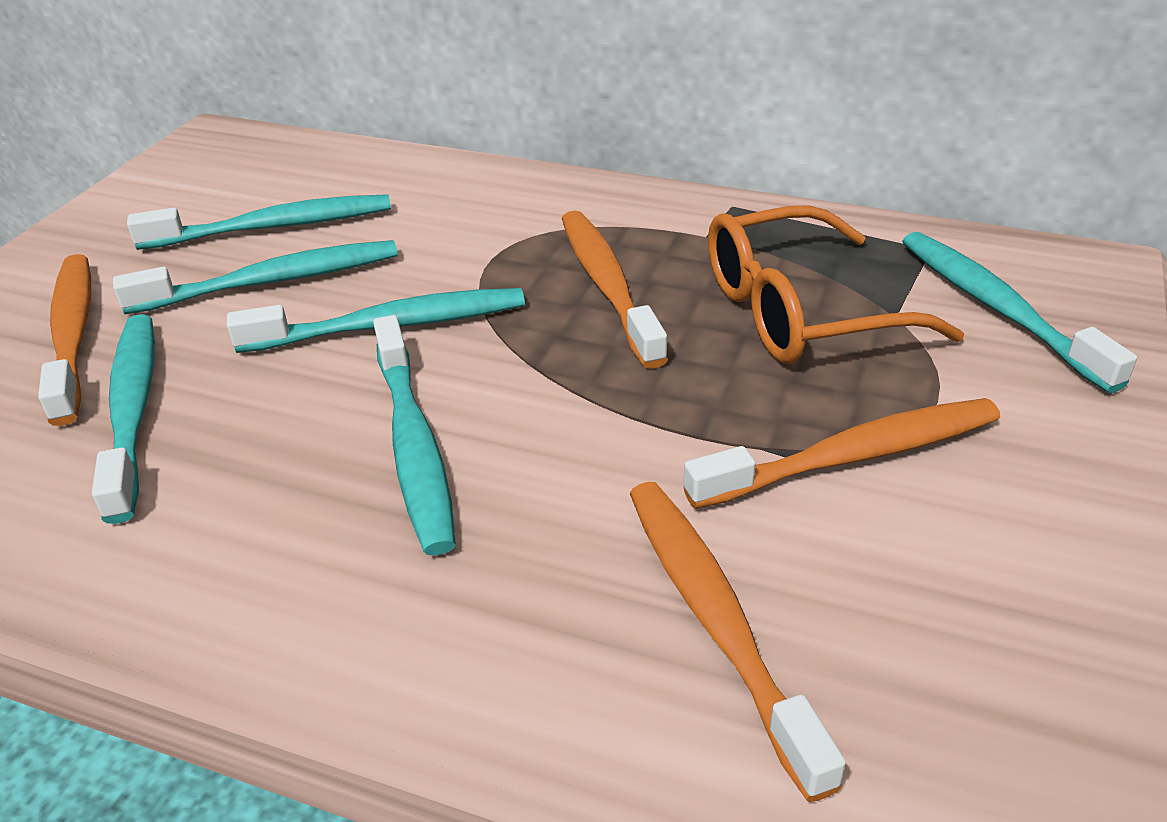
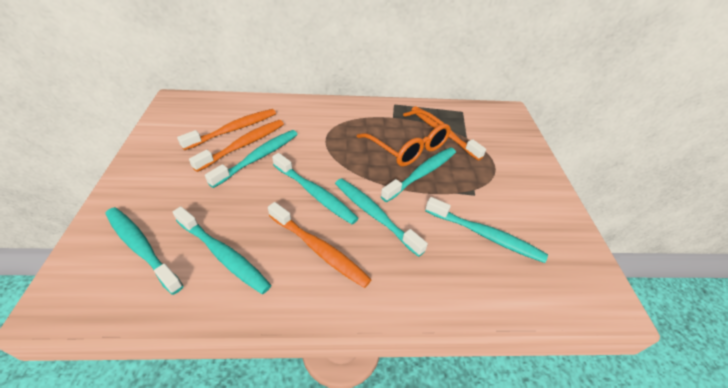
turquoise toothbrush: 6 -> 7

